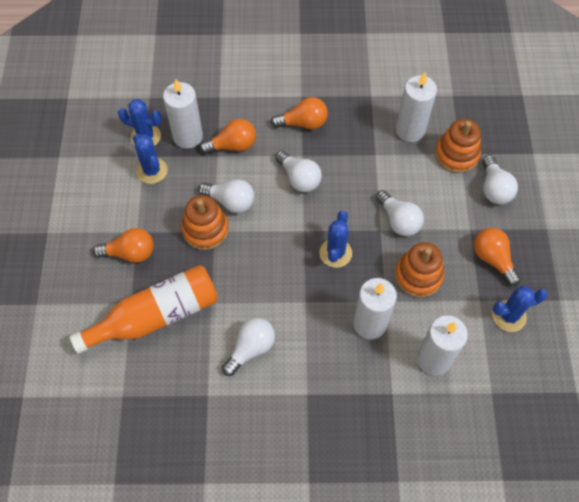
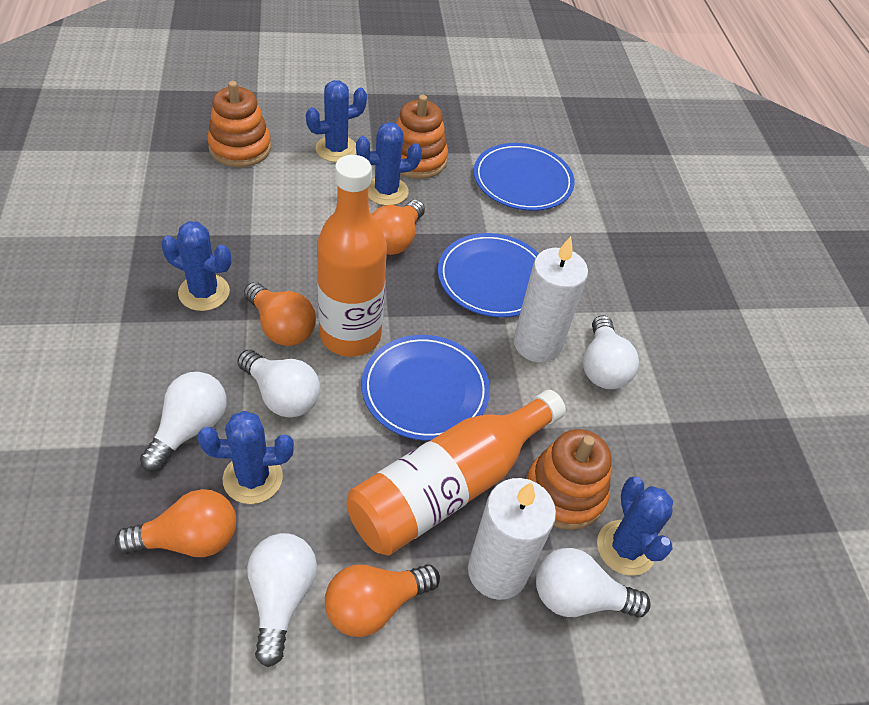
blue cactus: 4 -> 5
blue plate: 0 -> 3
orange bottle: 1 -> 2
white candle: 4 -> 2

